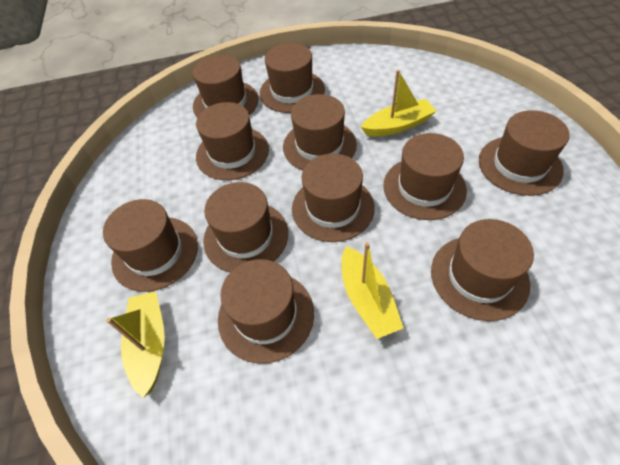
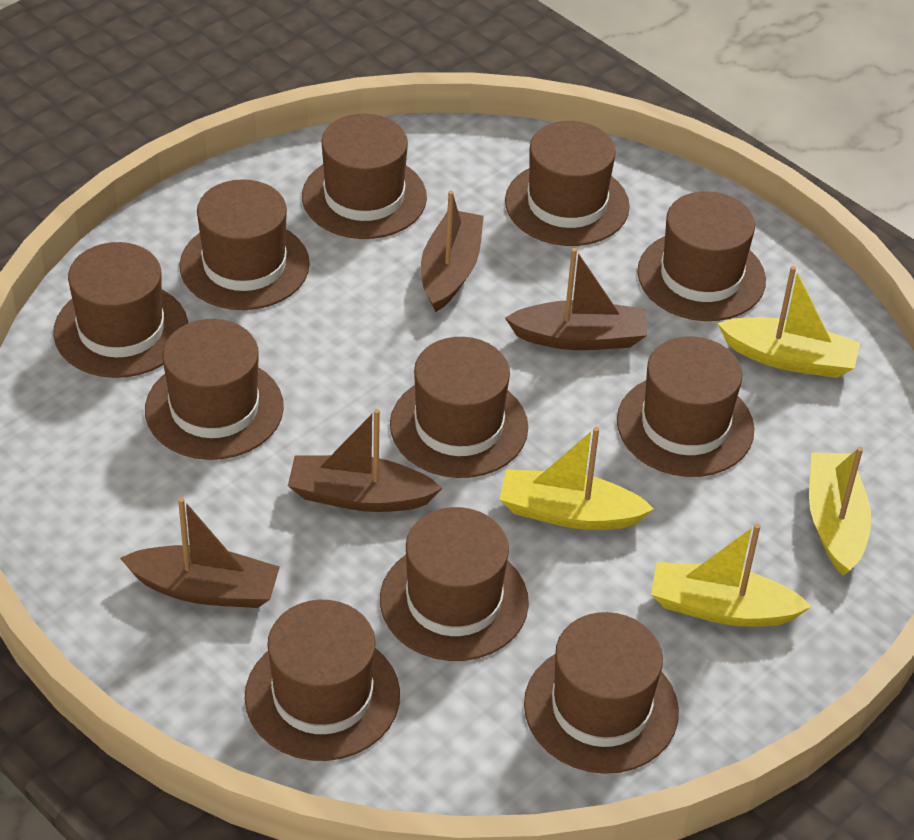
brown boat: 0 -> 4
yellow boat: 3 -> 4

